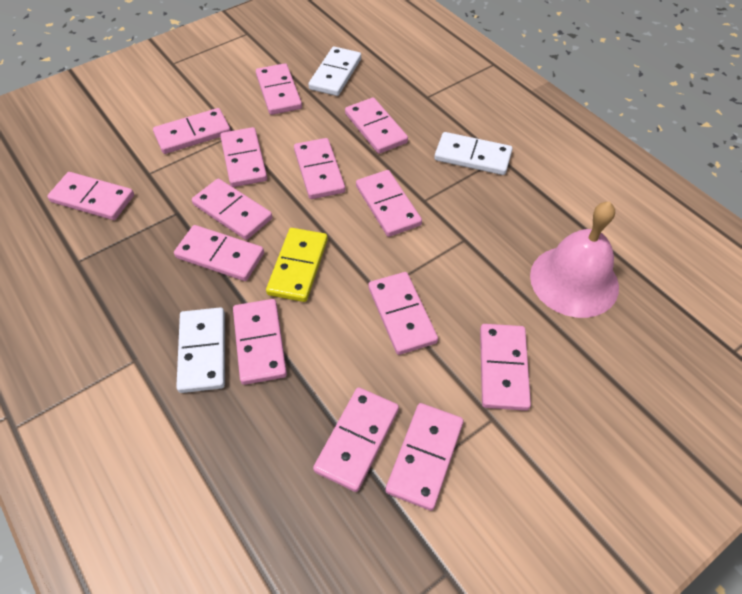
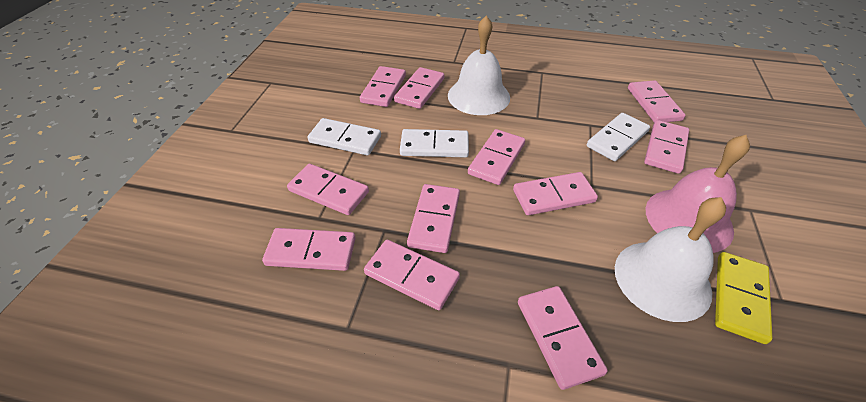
pink domino: 14 -> 11
white bell: 0 -> 2

